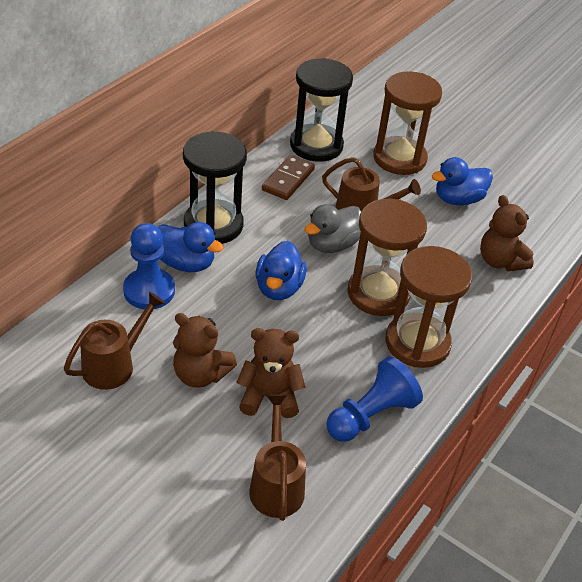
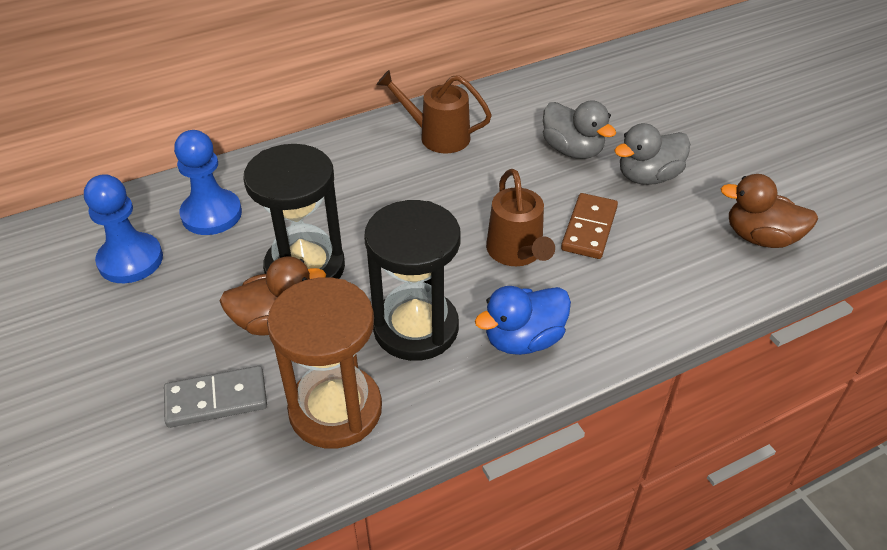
blue duck: 3 -> 1
brown duck: 0 -> 2
brown hourglass: 3 -> 1
brown teddy bear: 3 -> 0
brown watering can: 3 -> 2
grey domino: 0 -> 1
grey duck: 1 -> 2

